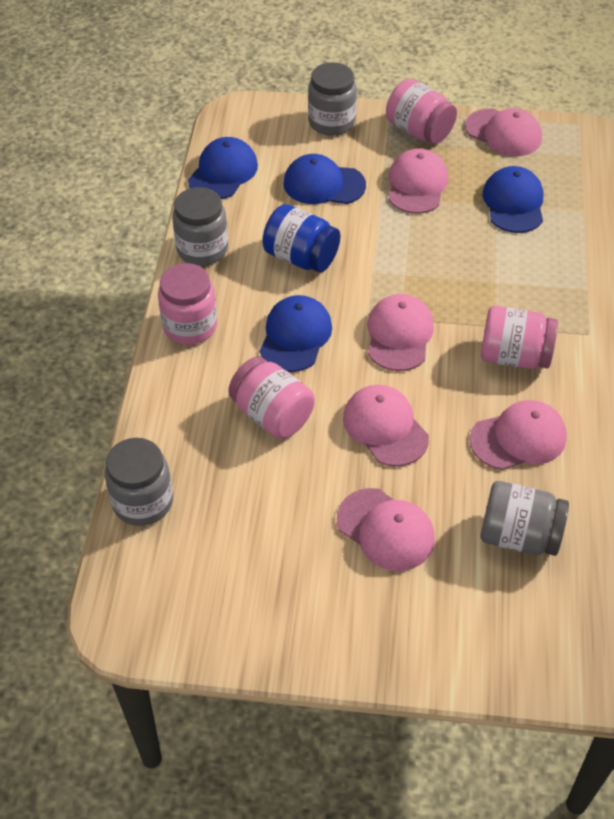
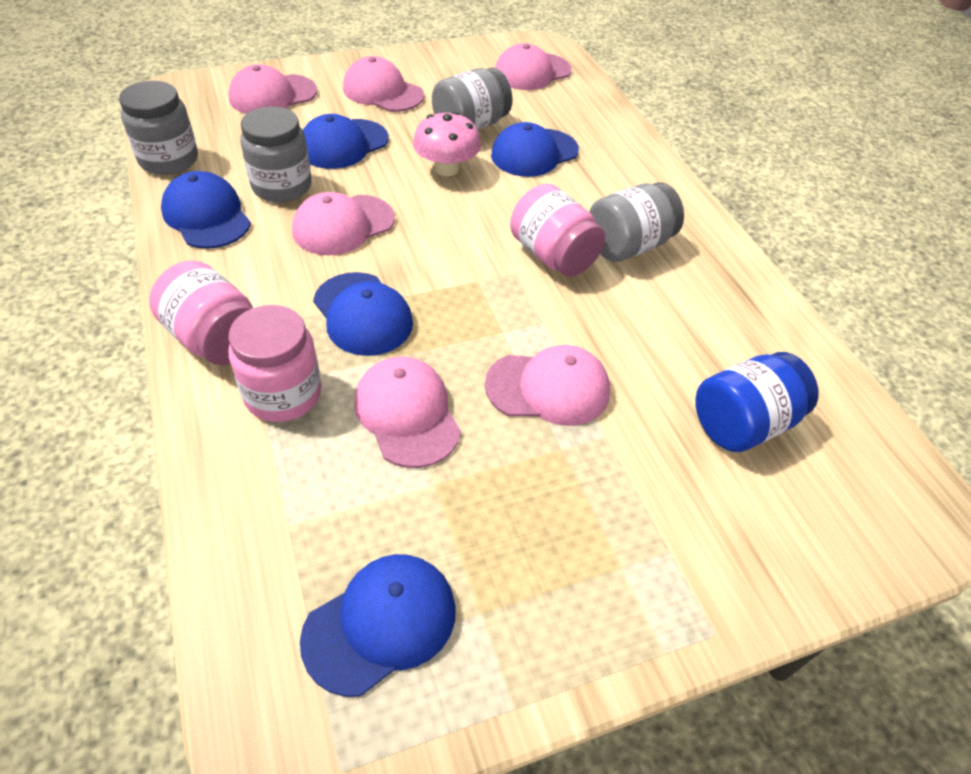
blue cap: 4 -> 5
pink jar: 4 -> 3
pink mushroom: 0 -> 1

